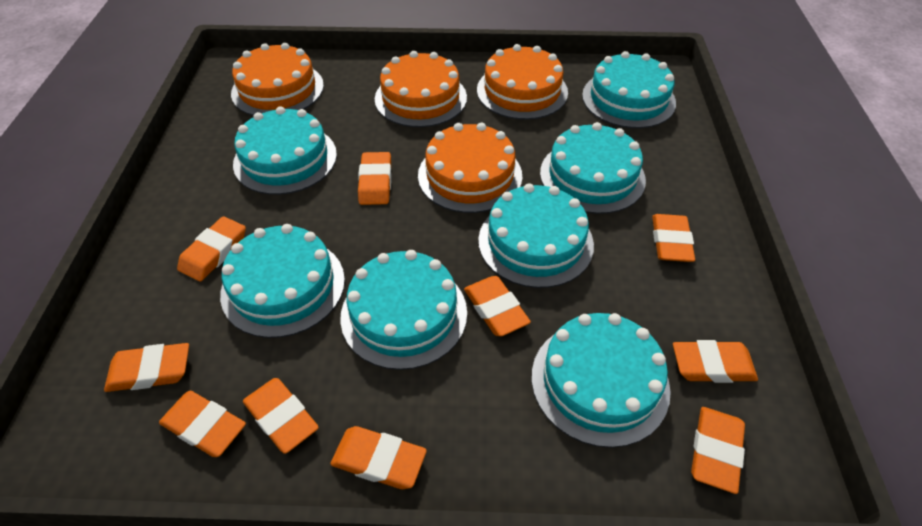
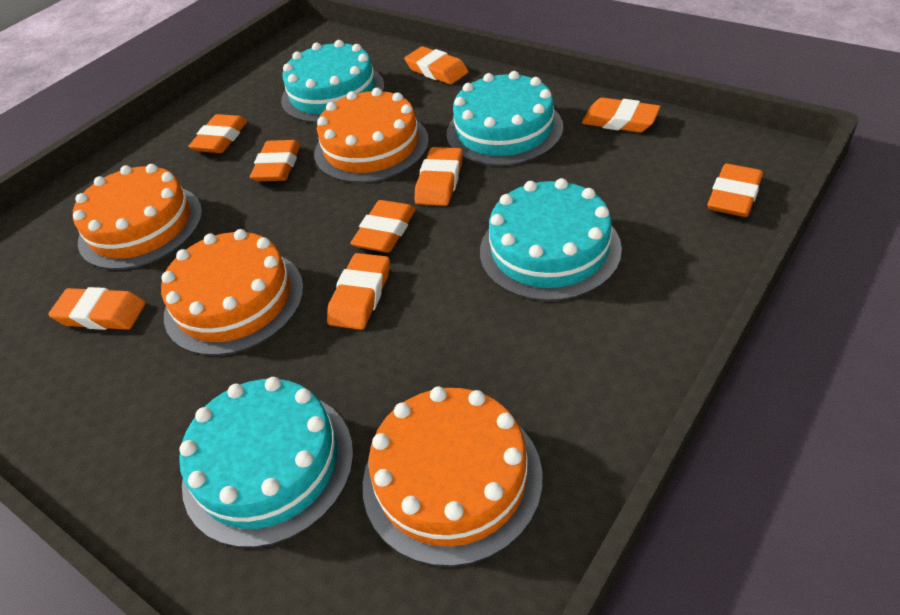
orange eraser: 10 -> 9
turquoise cake: 7 -> 4

